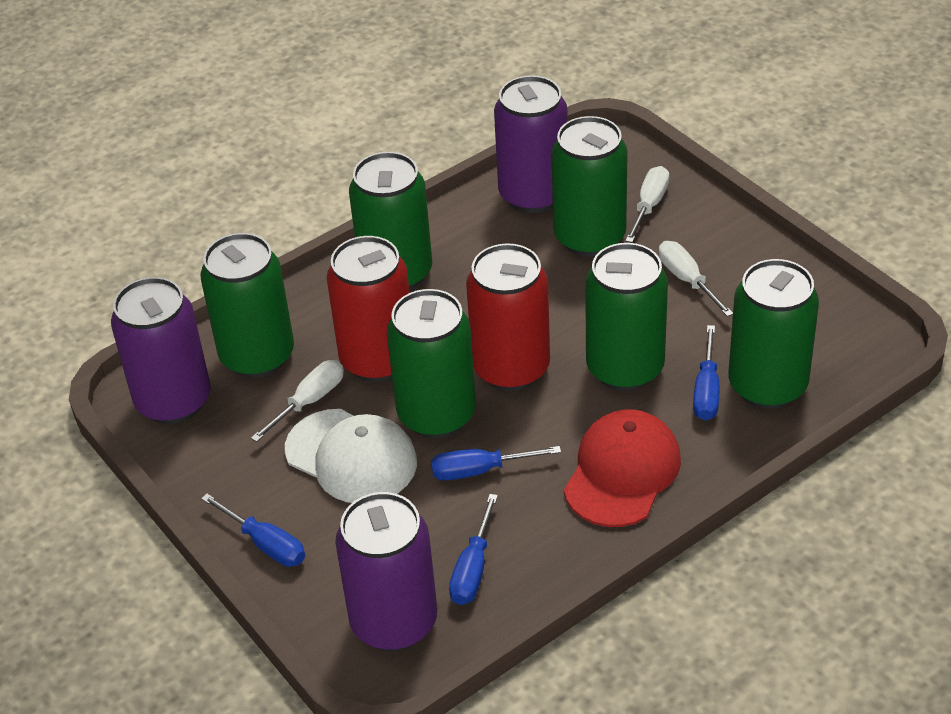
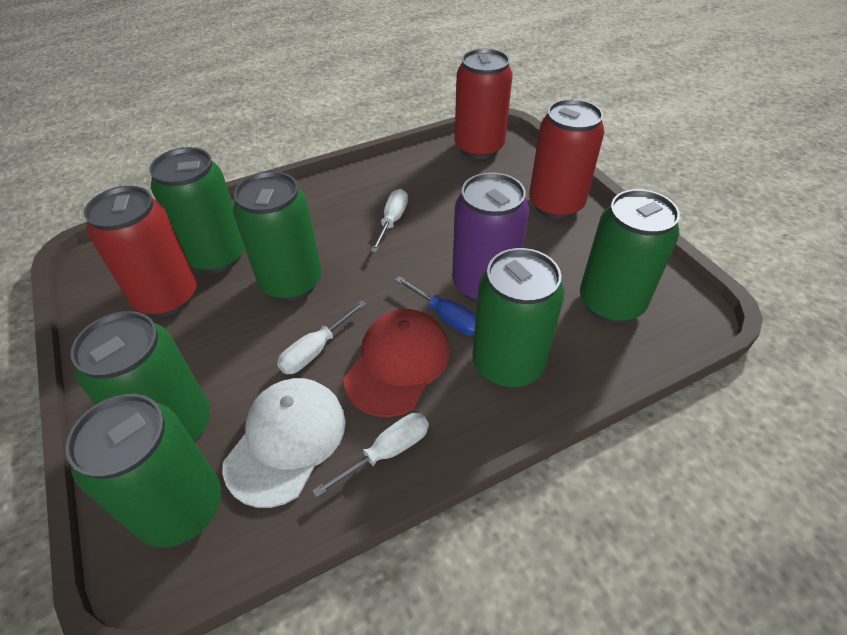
blue screwdriver: 4 -> 1
purple can: 3 -> 1
red can: 2 -> 3

